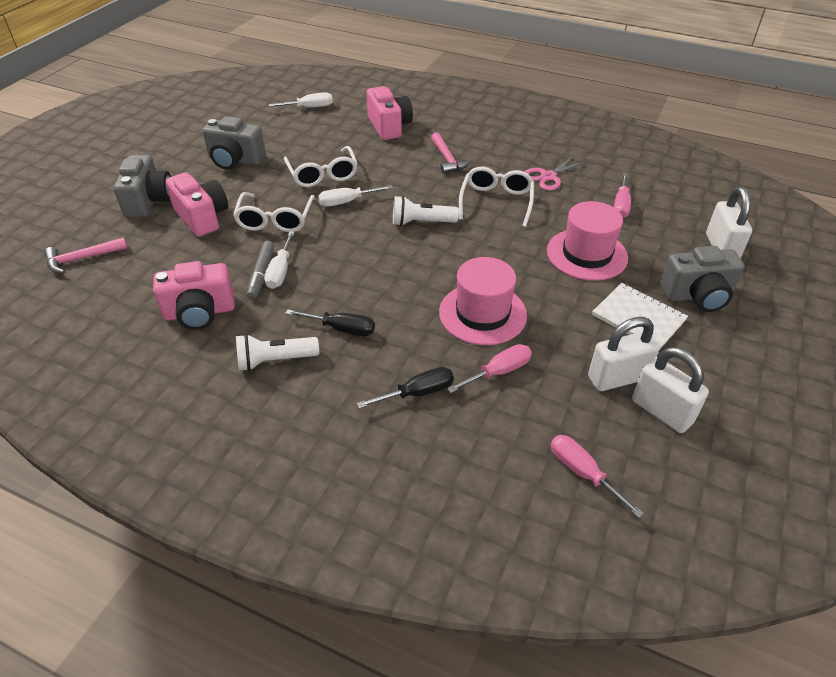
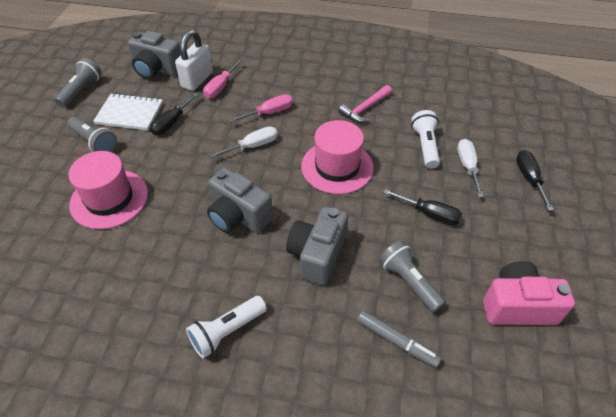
black screwdriver: 2 -> 3
grey flashlight: 0 -> 3
pink camera: 3 -> 1
pink hammer: 2 -> 1
pink scissors: 1 -> 0
pink screwdriver: 3 -> 2
white glasses: 3 -> 0
white padlock: 3 -> 1
white screwdriver: 3 -> 2

